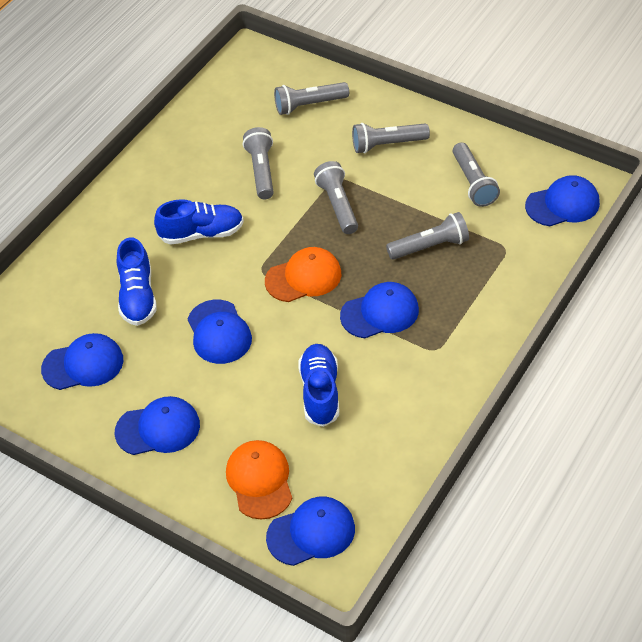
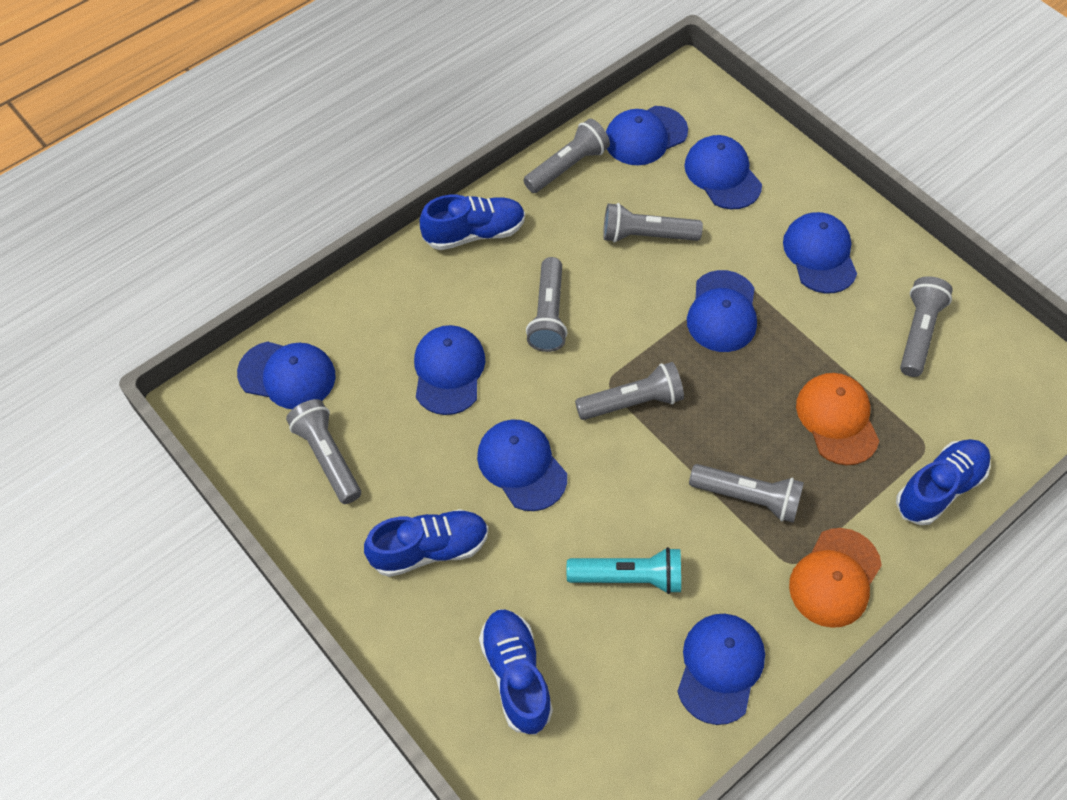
blue cap: 6 -> 8
blue shoe: 3 -> 4
grey flashlight: 6 -> 7
turquoise flashlight: 0 -> 1

